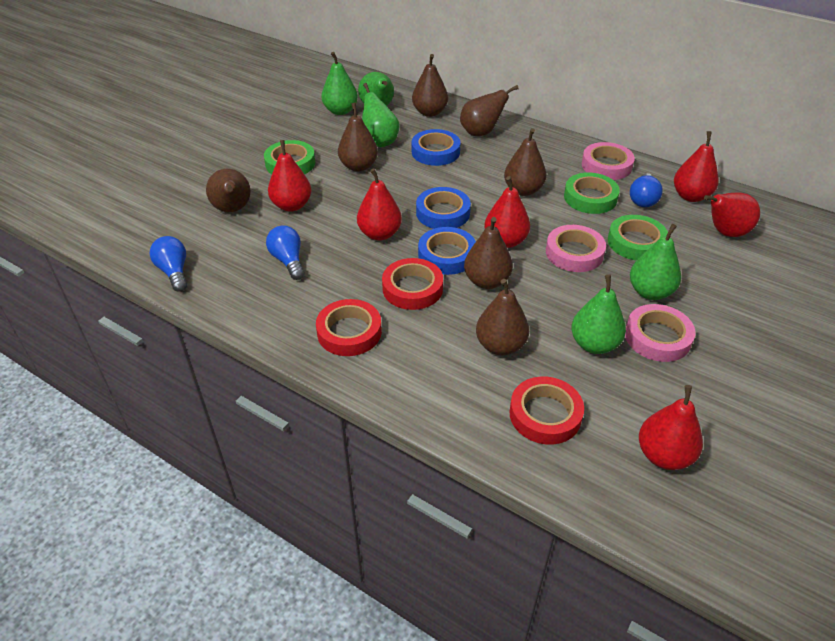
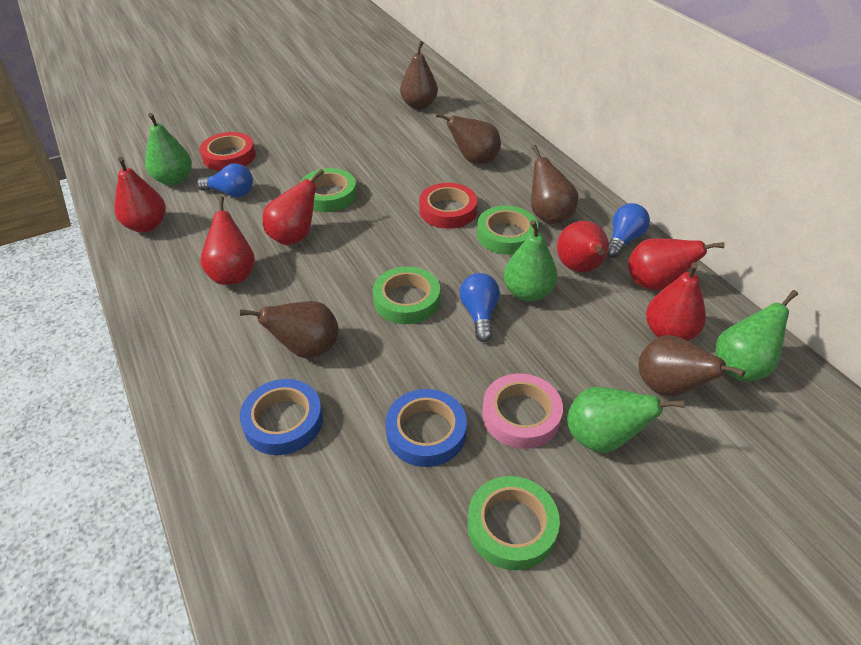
blue tape: 3 -> 2
brown pear: 7 -> 5
green pear: 5 -> 4
green tape: 3 -> 4
pink tape: 3 -> 1
red tape: 3 -> 2

